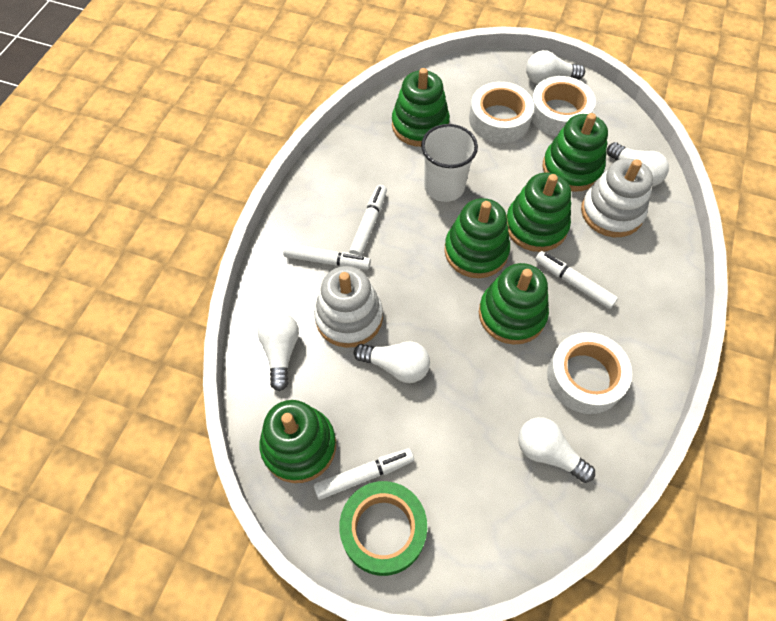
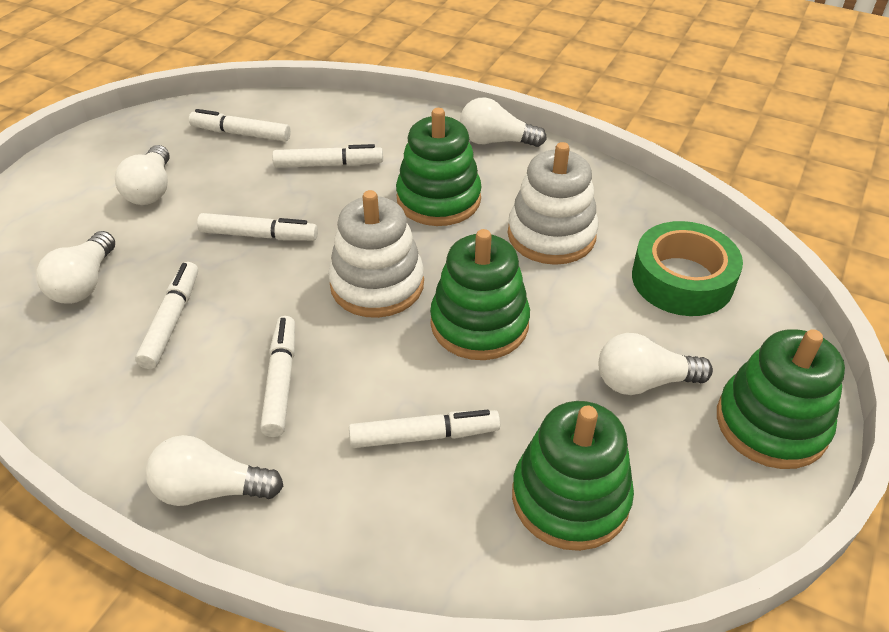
green stacking toy: 6 -> 4
white cup: 1 -> 0
white marker: 4 -> 6
white tape: 3 -> 0

